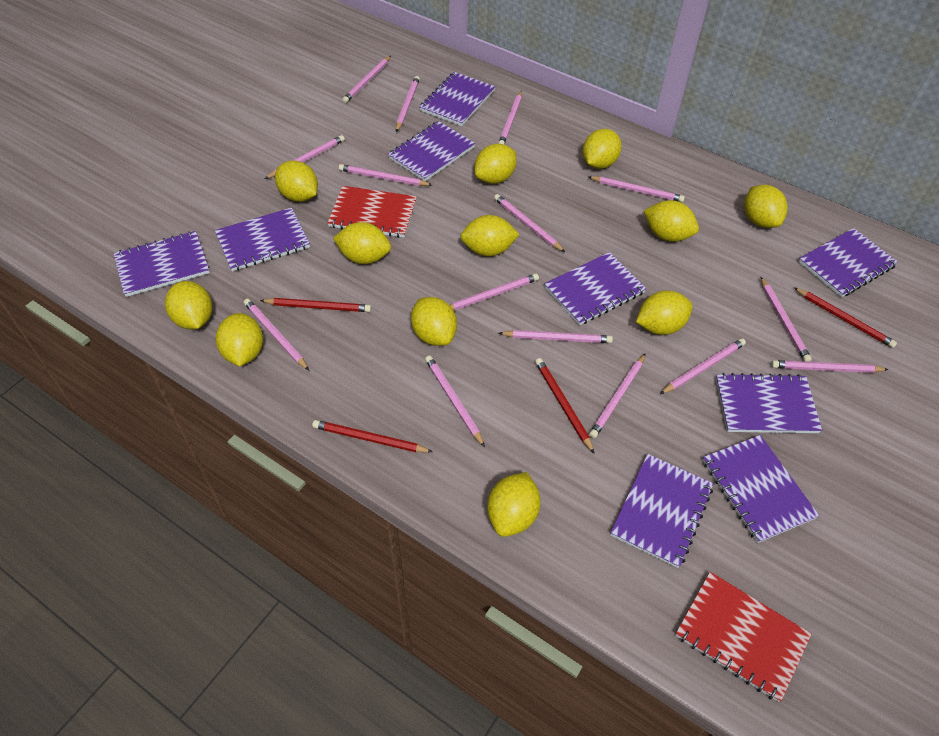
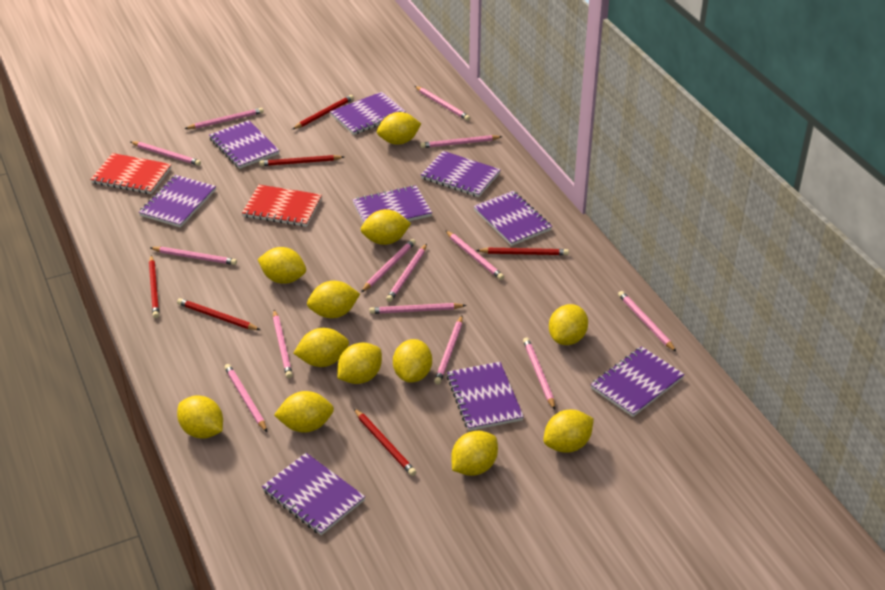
pink pencil: 15 -> 14
red pencil: 4 -> 6

